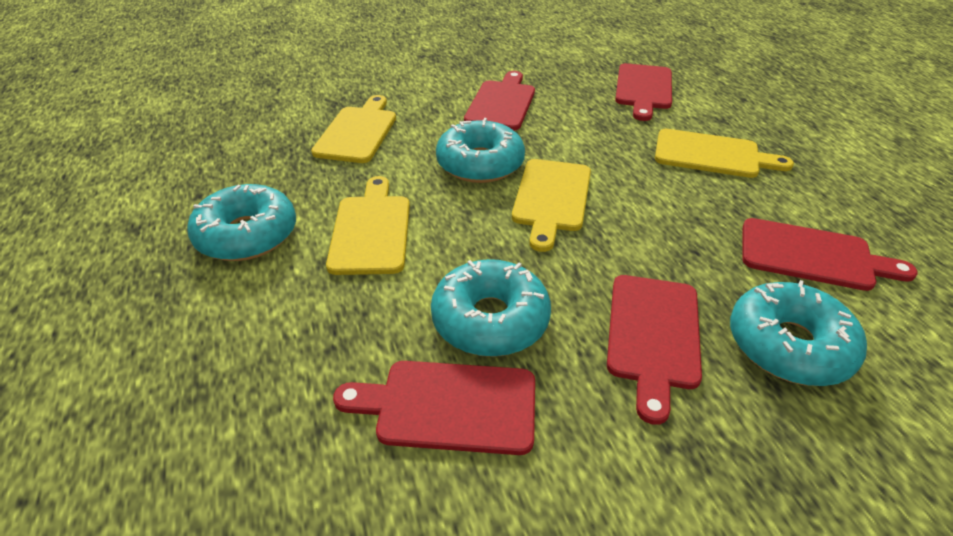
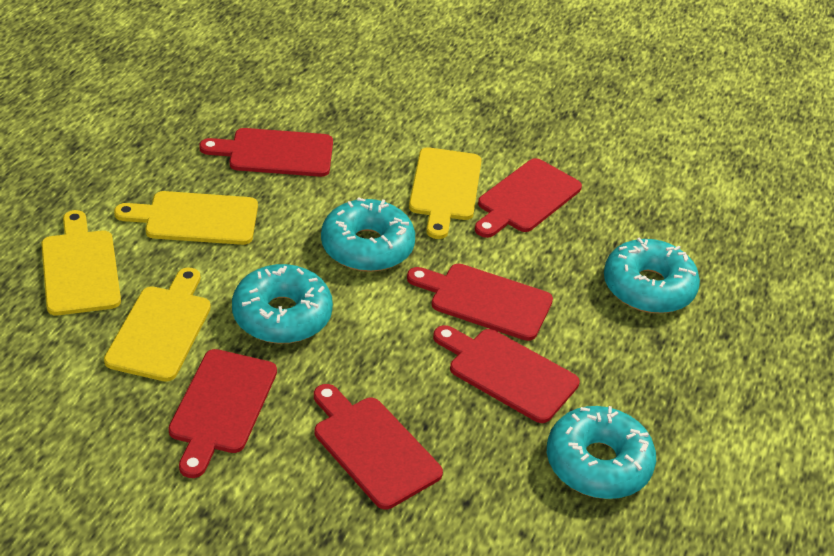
red cutting board: 5 -> 6

